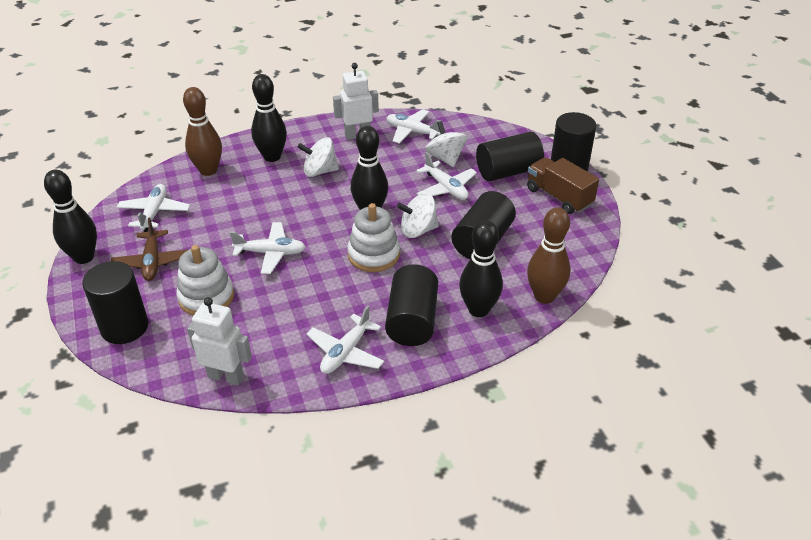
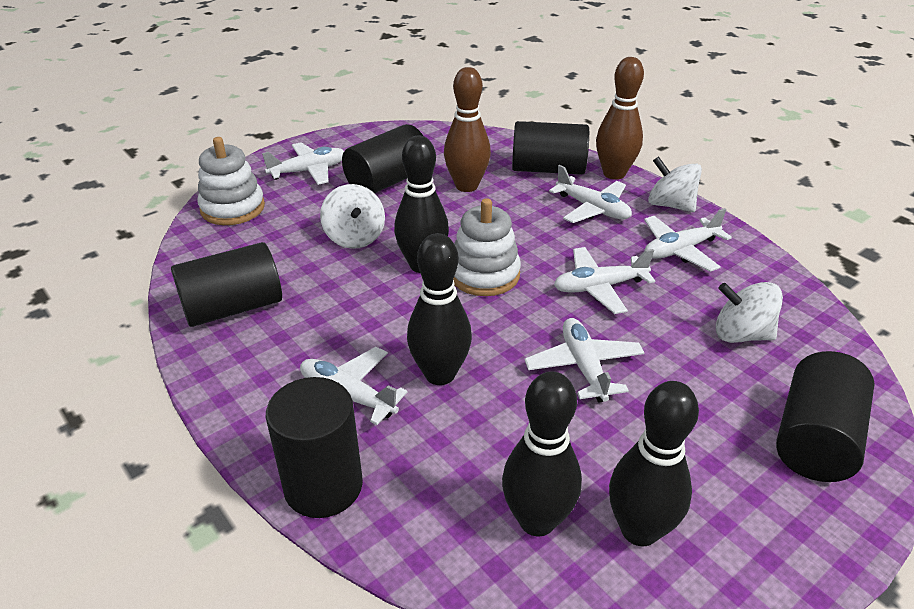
brown plane: 1 -> 0
brown truck: 1 -> 0
white plane: 5 -> 6
white robot: 2 -> 0

